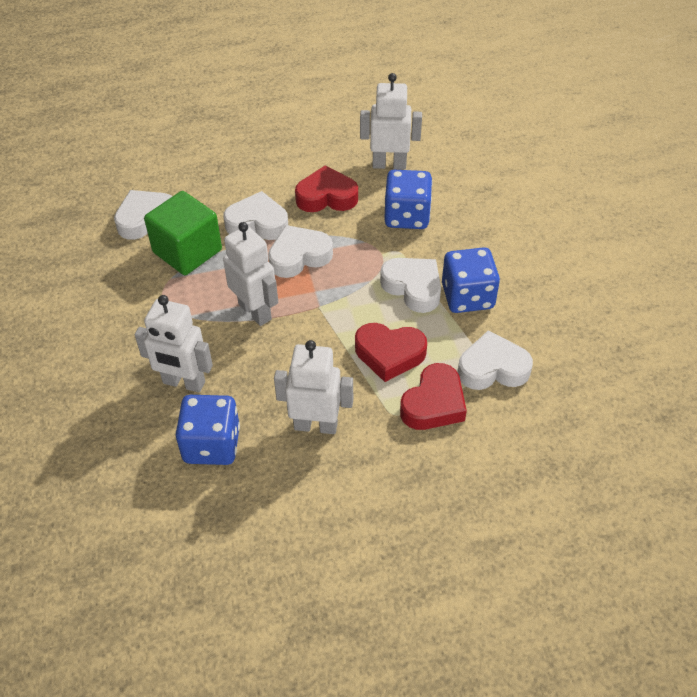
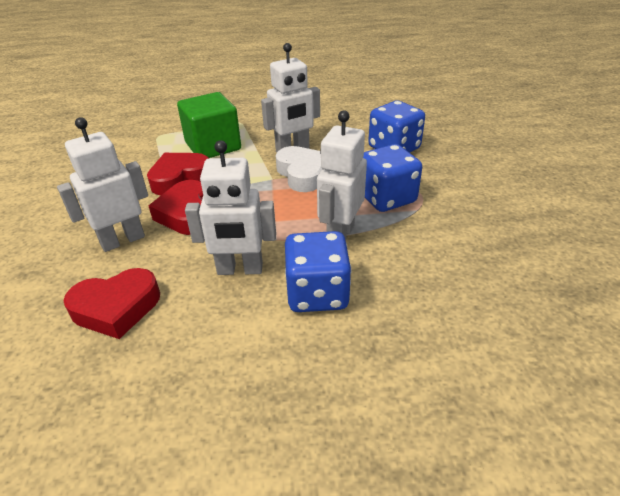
white heart: 5 -> 1

